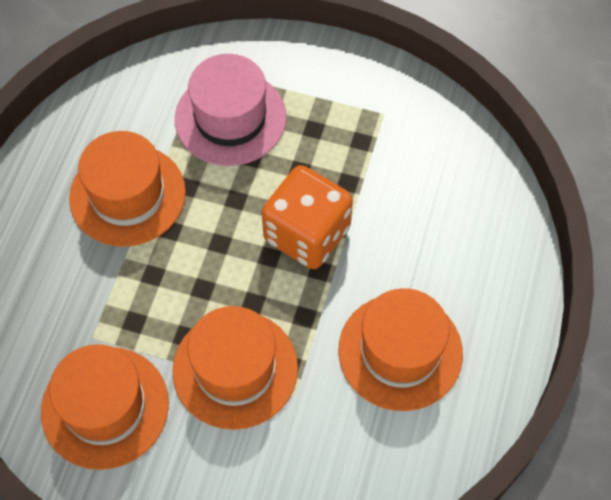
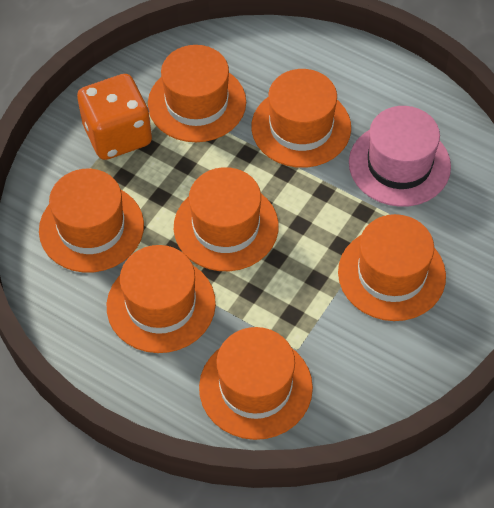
orange hat: 4 -> 7

